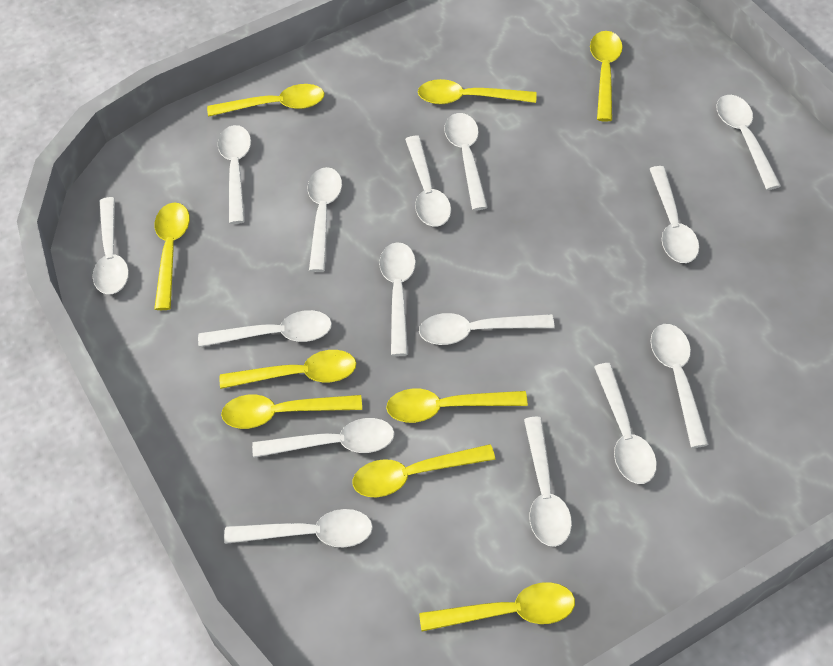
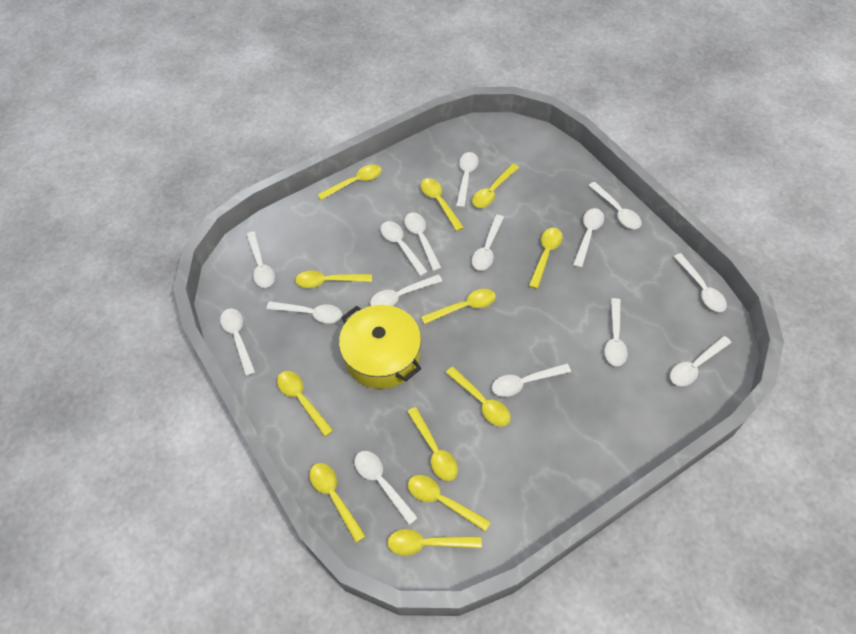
yellow pot: 0 -> 1
yellow spoon: 9 -> 12

